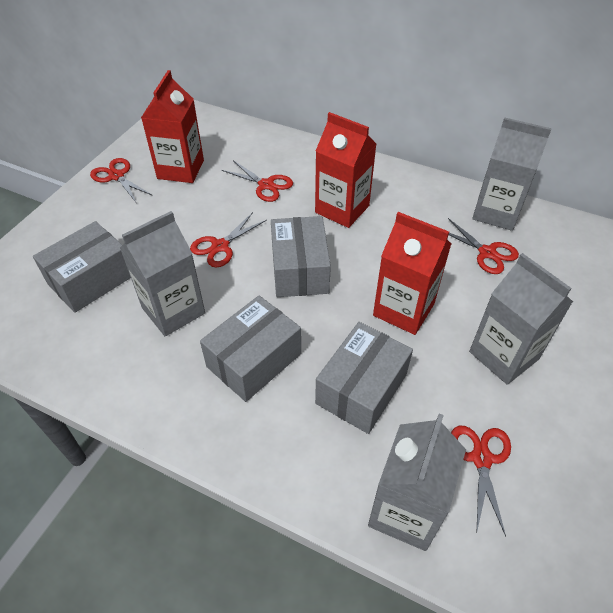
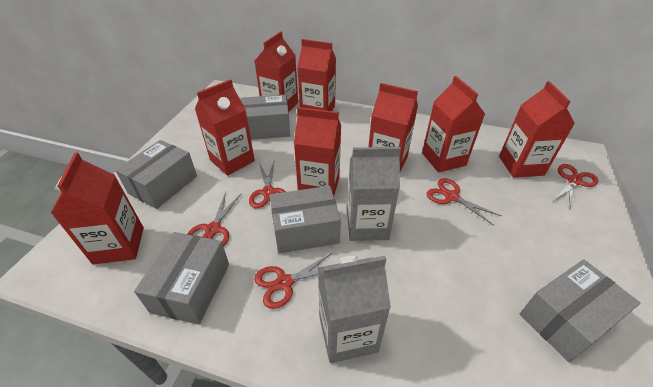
grey box: 4 -> 5
grey carton: 4 -> 2
red carton: 3 -> 8

